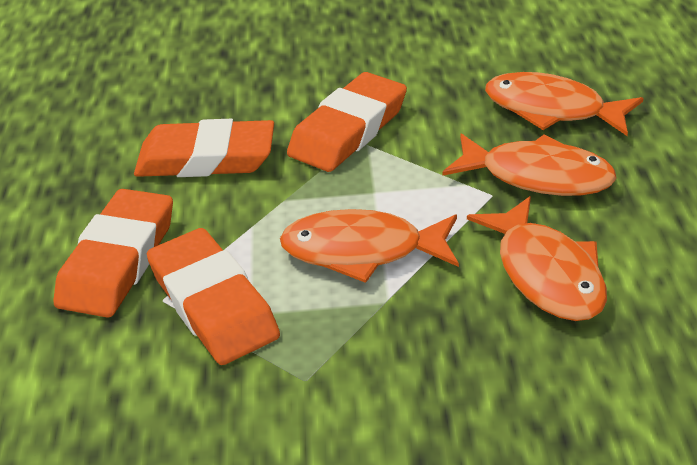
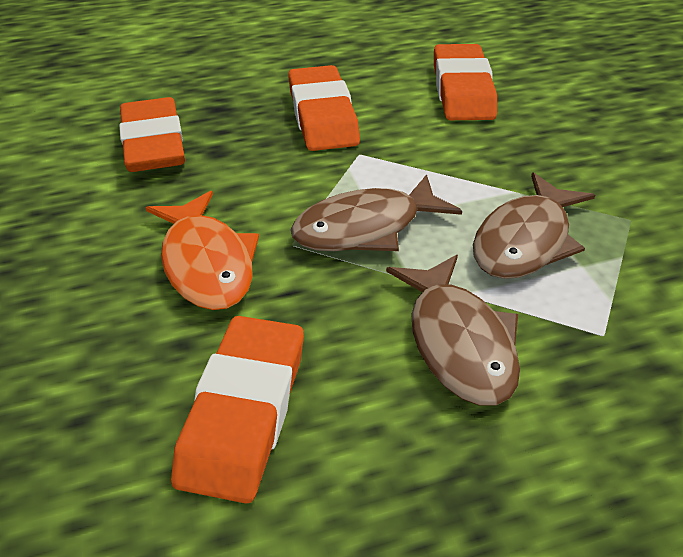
brown fish: 0 -> 3
orange fish: 4 -> 1

